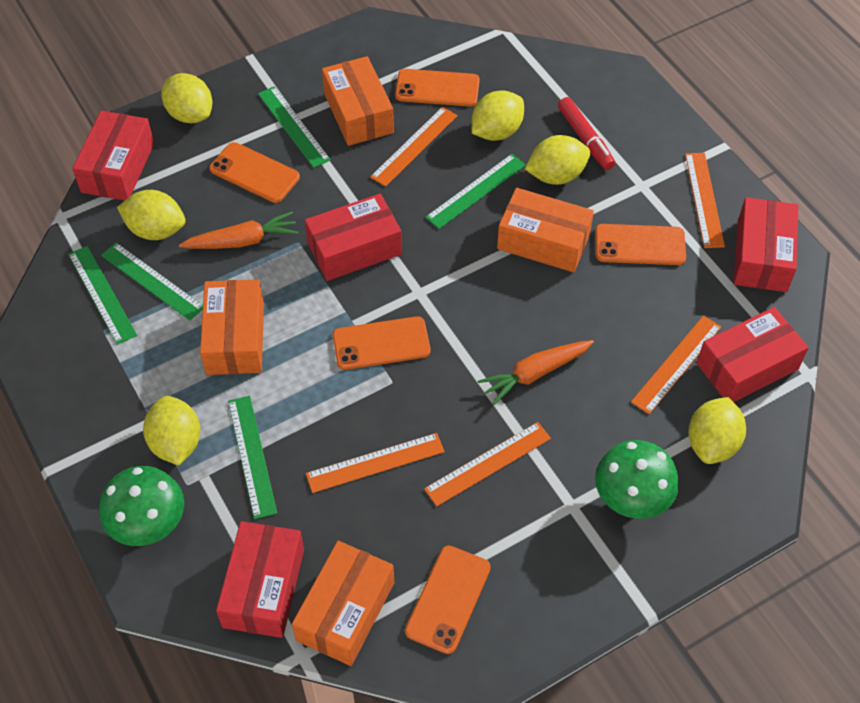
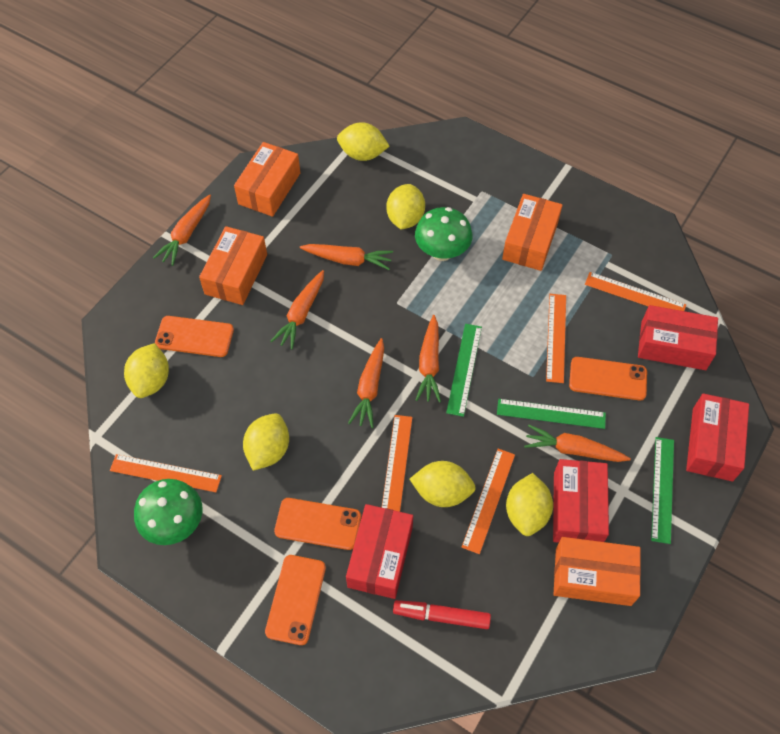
green ruler: 5 -> 3
orange carrot: 2 -> 6
orange phone: 5 -> 4
red box: 5 -> 4

